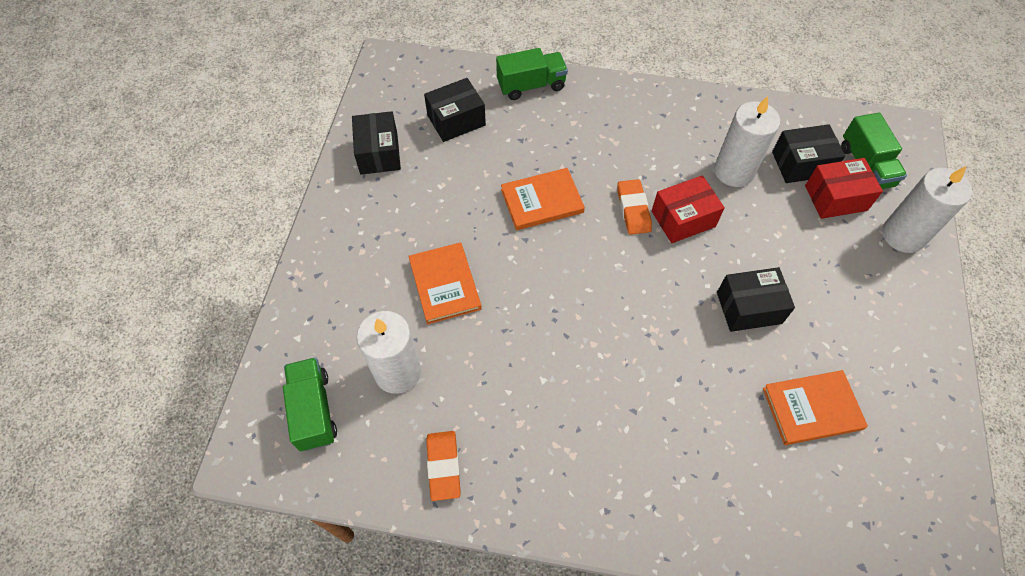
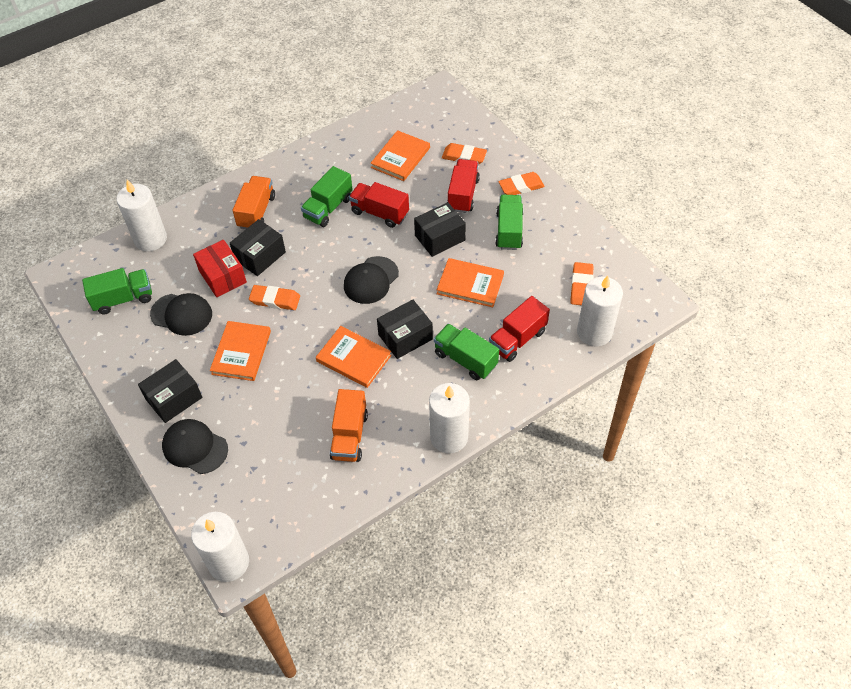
black cap: 0 -> 3
green truck: 3 -> 4
orange book: 3 -> 4
orange eraser: 2 -> 4
orange truck: 0 -> 2
red box: 2 -> 1
red truck: 0 -> 3
white candle: 3 -> 4

